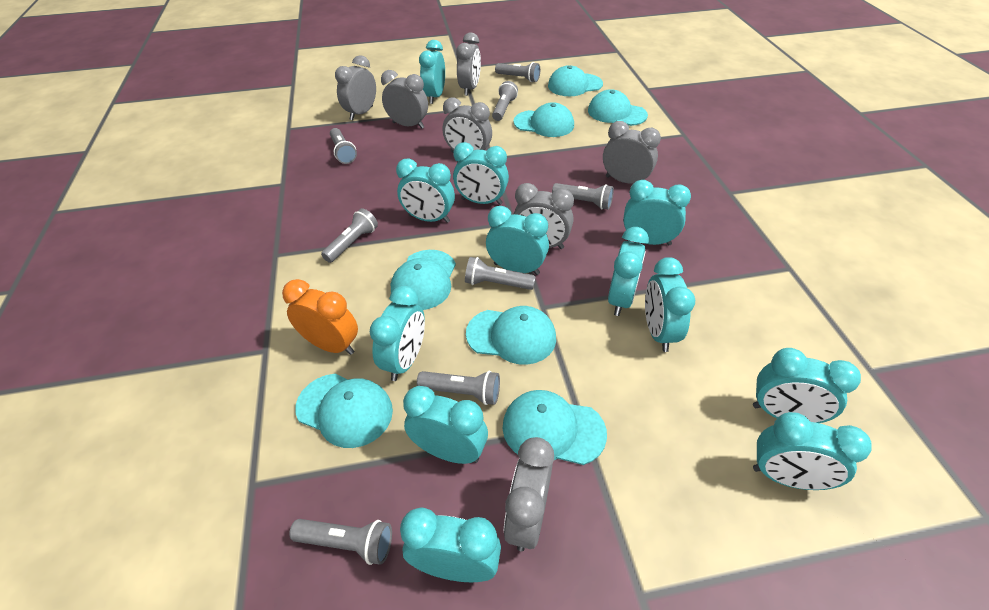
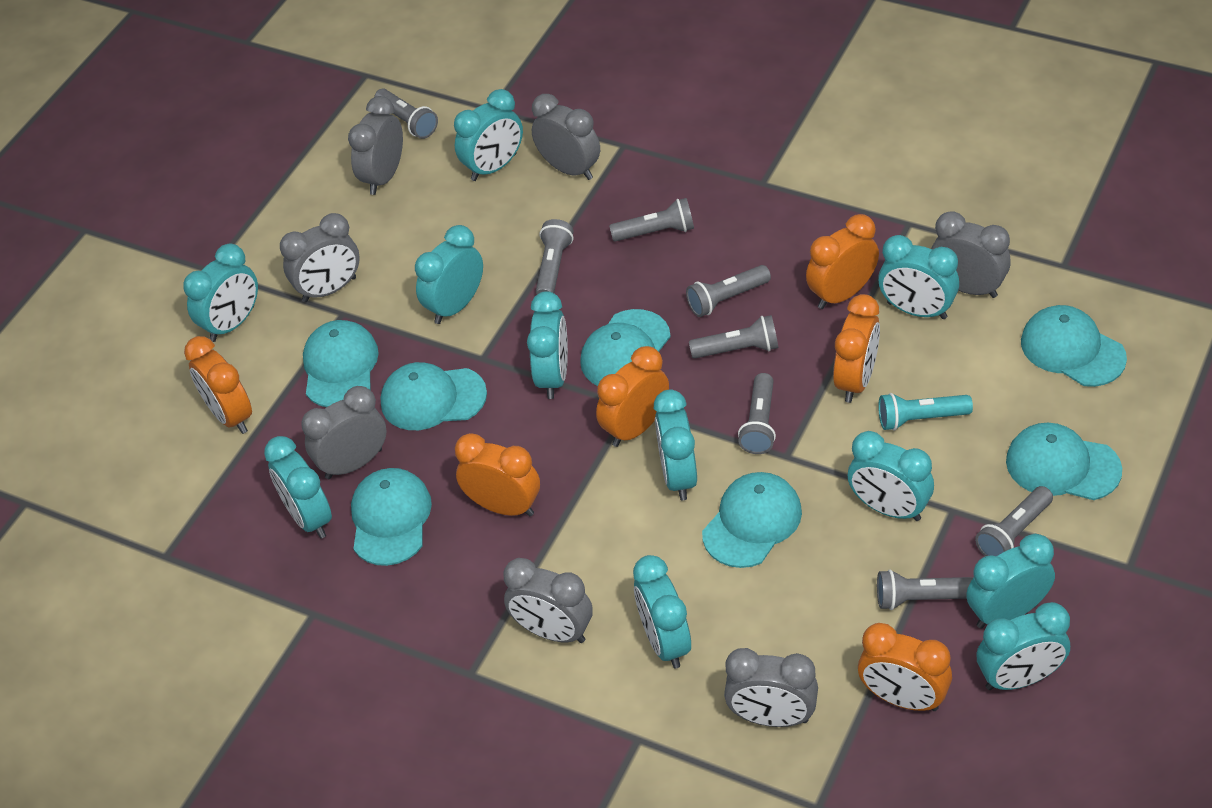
orange clock: 1 -> 6
turquoise clock: 12 -> 11
turquoise flashlight: 0 -> 1

